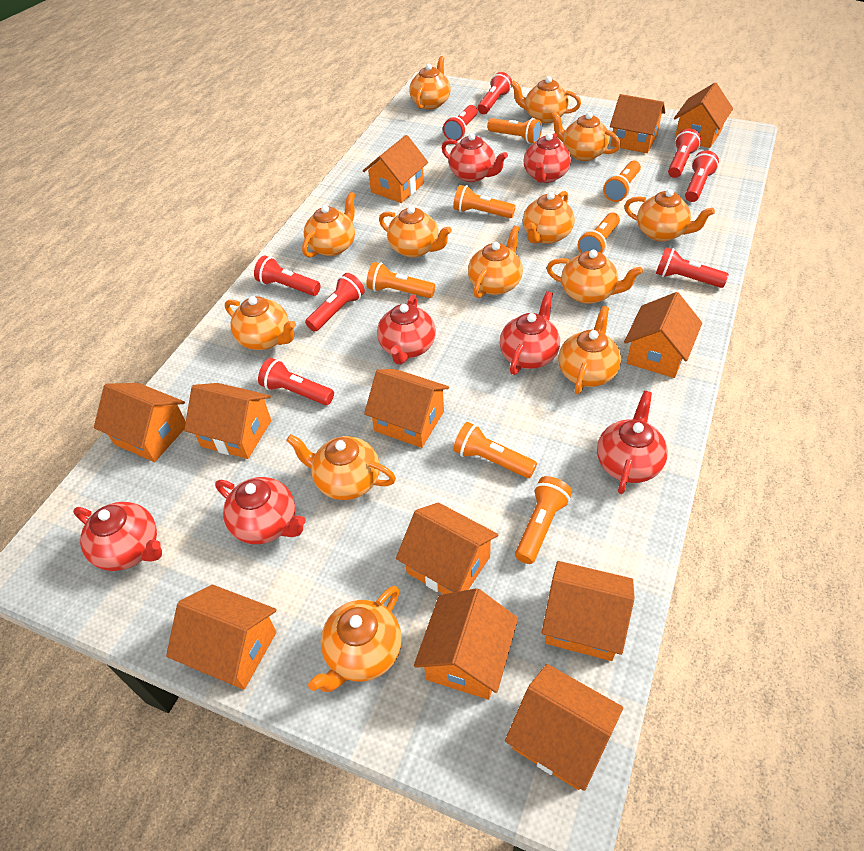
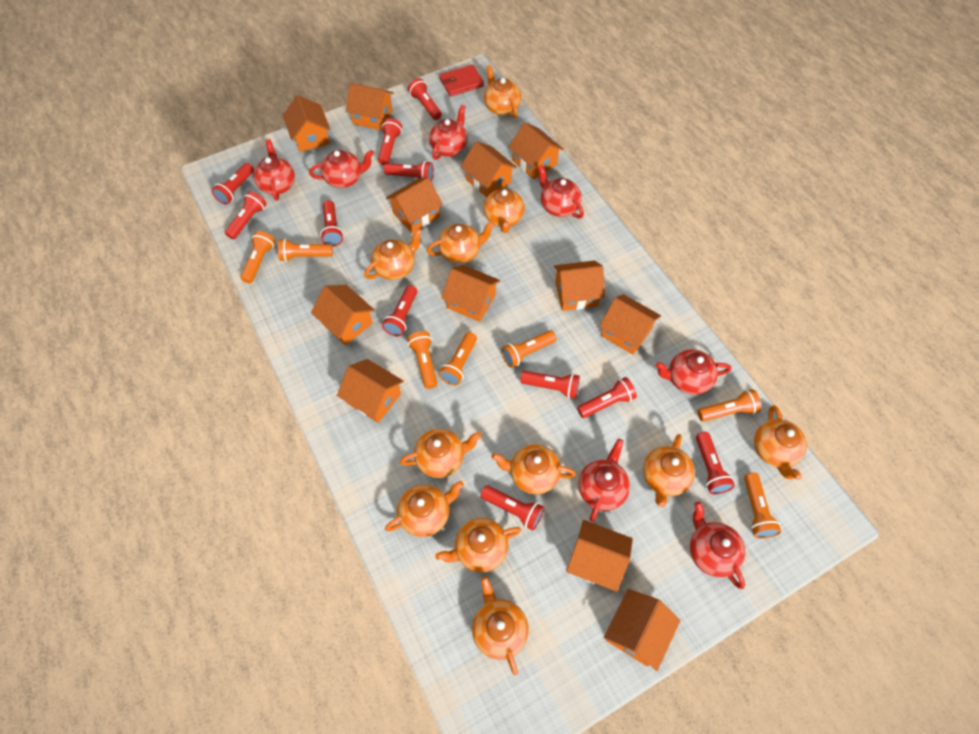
orange teapot: 13 -> 11
red flashlight: 8 -> 11
red wallet: 0 -> 1

